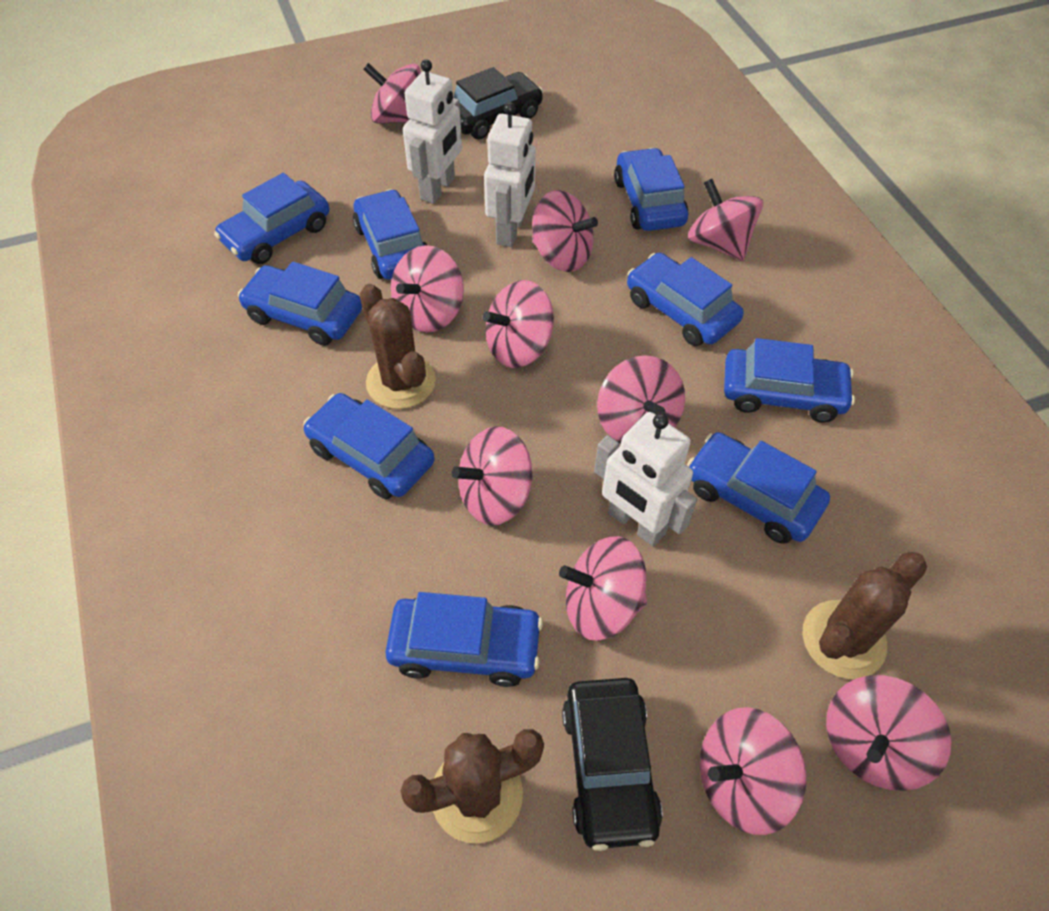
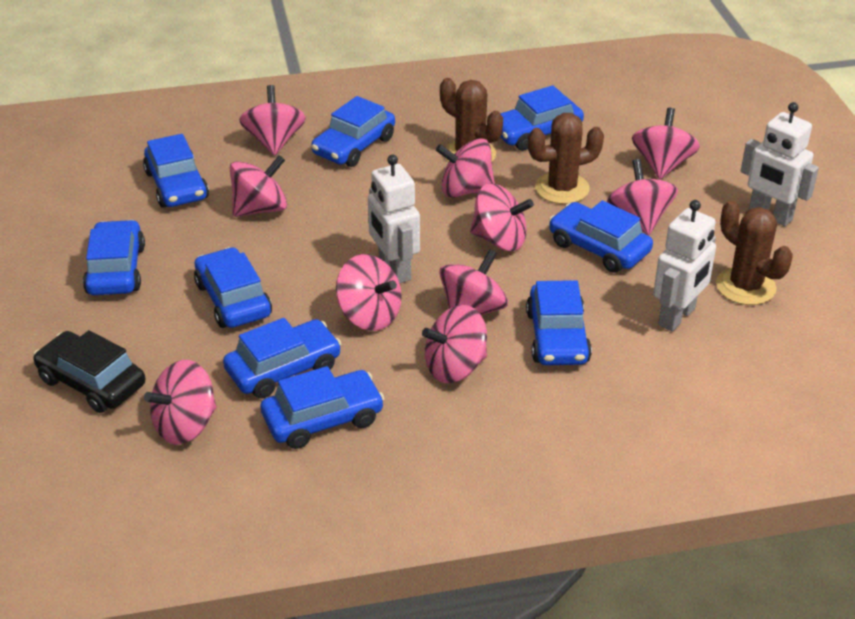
black car: 2 -> 1

